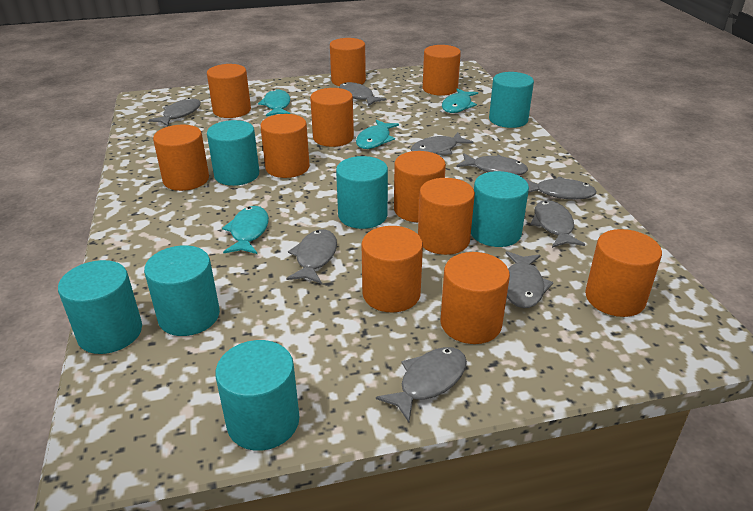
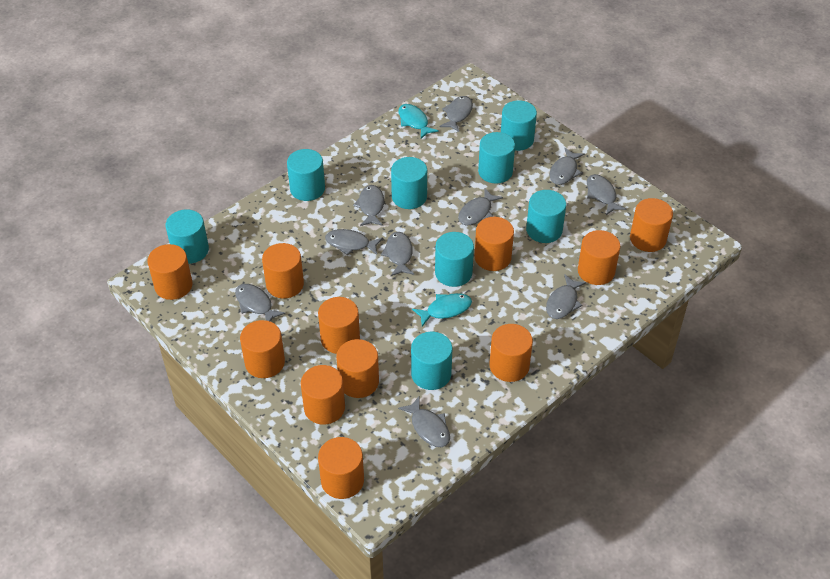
grey fish: 9 -> 10
turquoise cylinder: 7 -> 8
turquoise fish: 4 -> 2

